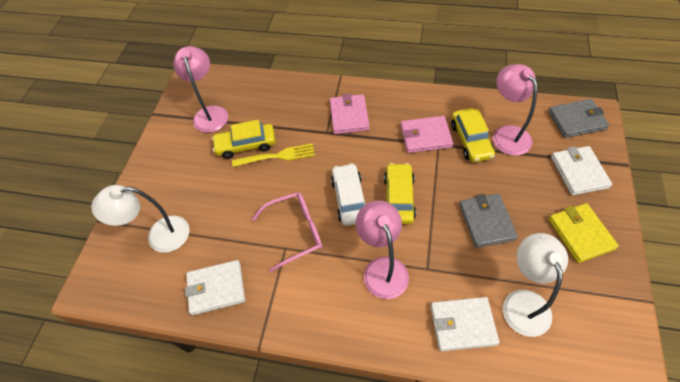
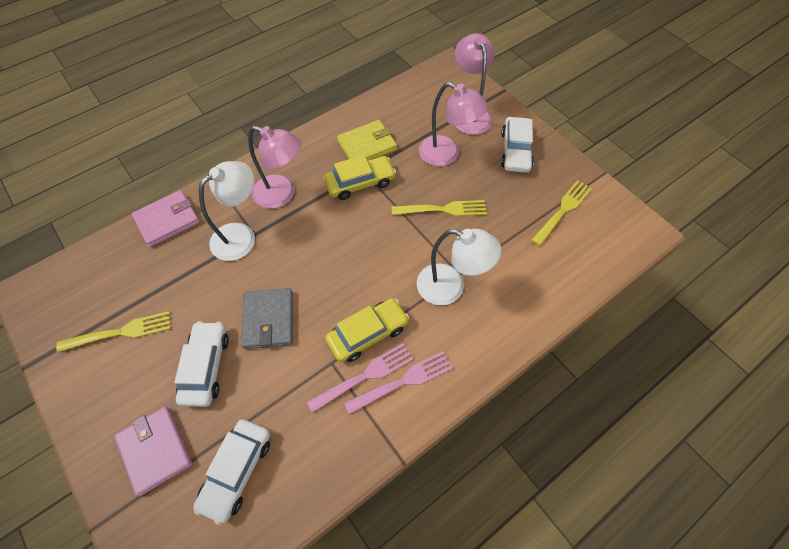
grey wallet: 2 -> 1
pink fork: 0 -> 2
pink glasses: 1 -> 0
white car: 1 -> 3
white wallet: 3 -> 0
yellow car: 3 -> 2
yellow fork: 1 -> 3

